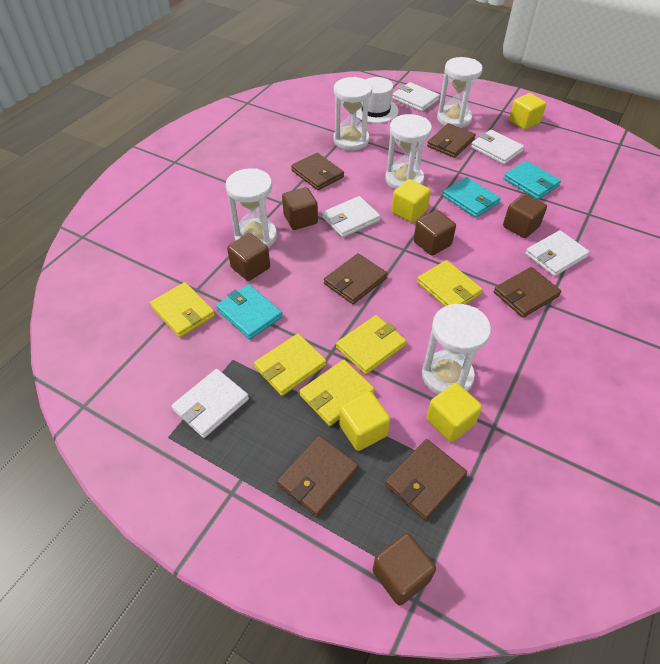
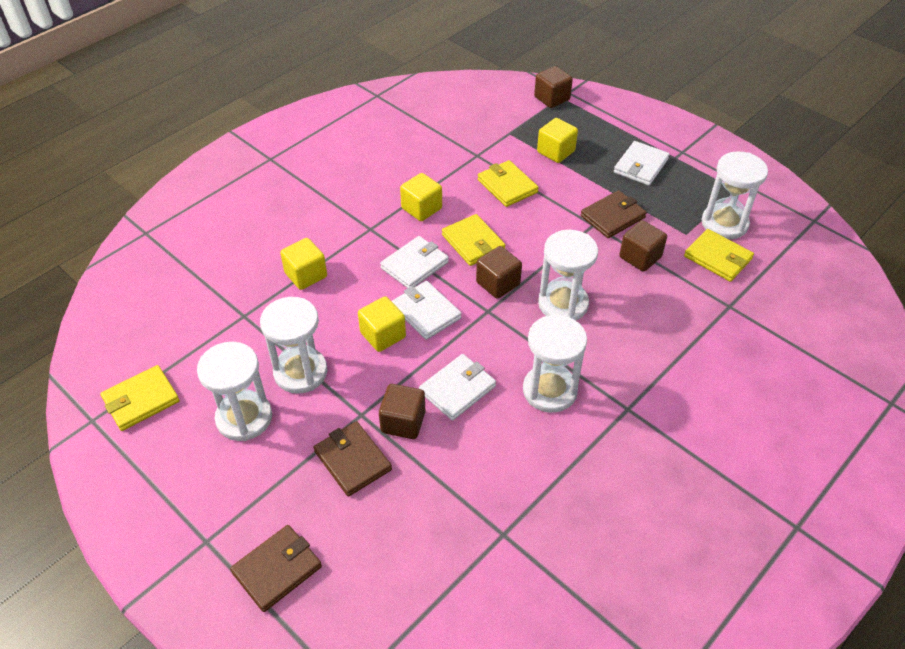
brown cube: 5 -> 4
brown wallet: 6 -> 3
turquoise wallet: 3 -> 0
white hat: 1 -> 0
white wallet: 5 -> 4
yellow wallet: 5 -> 4

